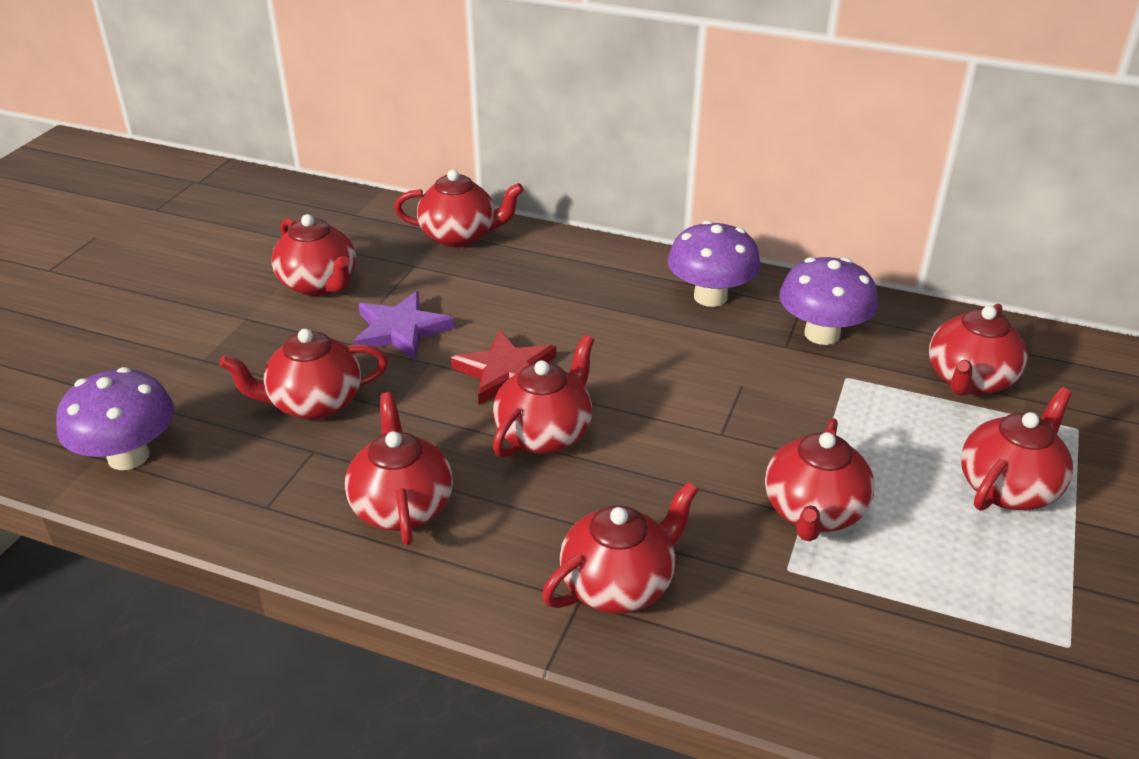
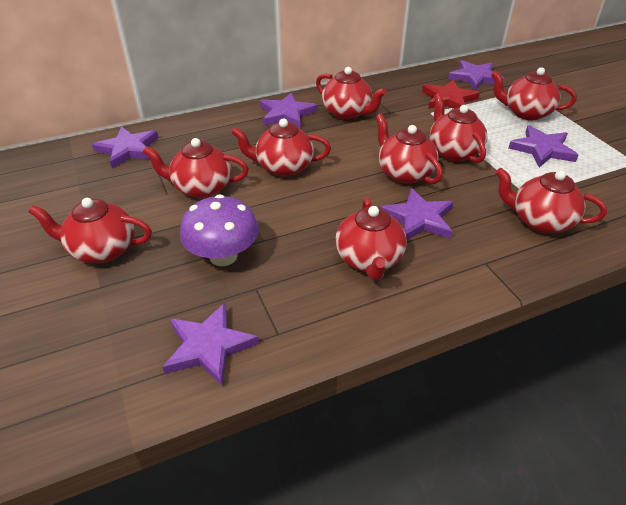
purple mushroom: 3 -> 1
purple star: 1 -> 6

